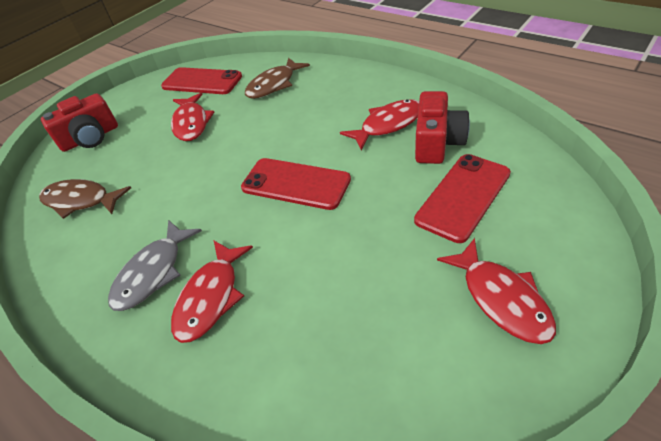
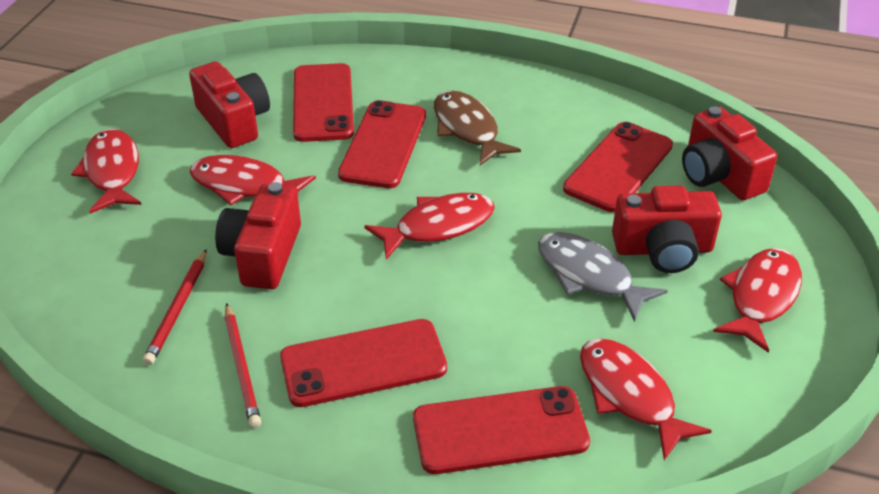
brown fish: 2 -> 1
red camera: 2 -> 4
red fish: 4 -> 5
red pencil: 0 -> 2
red phone: 3 -> 5

